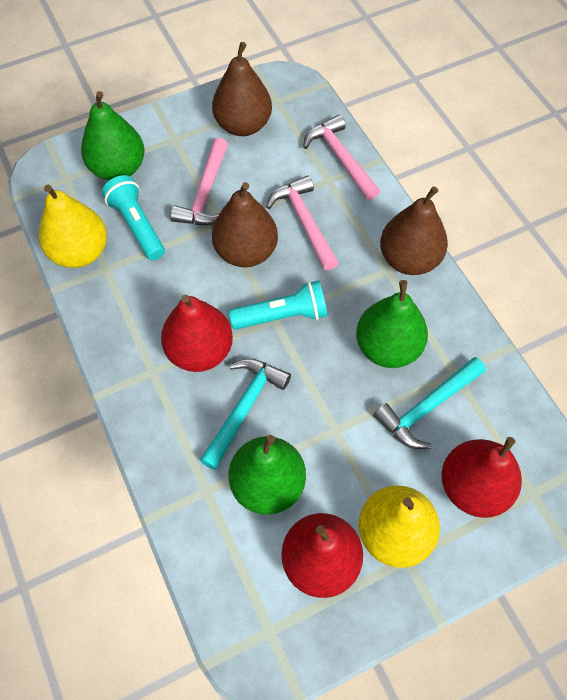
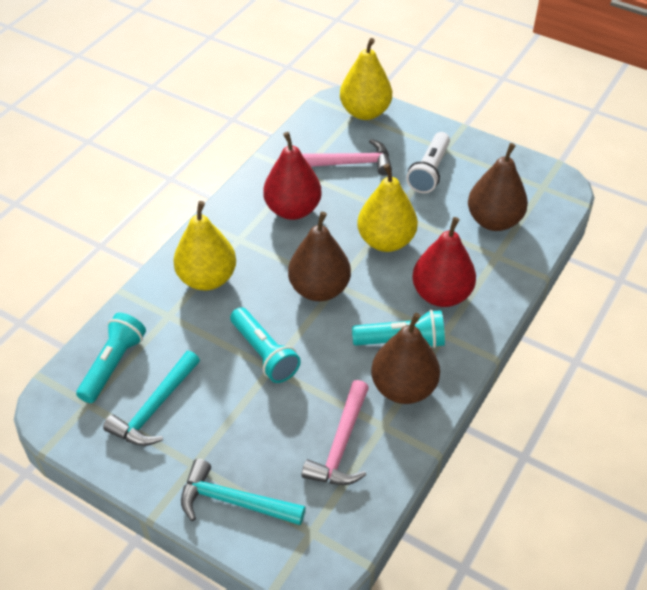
green pear: 3 -> 0
pink hammer: 3 -> 2
red pear: 3 -> 2
turquoise flashlight: 2 -> 3
white flashlight: 0 -> 1
yellow pear: 2 -> 3

